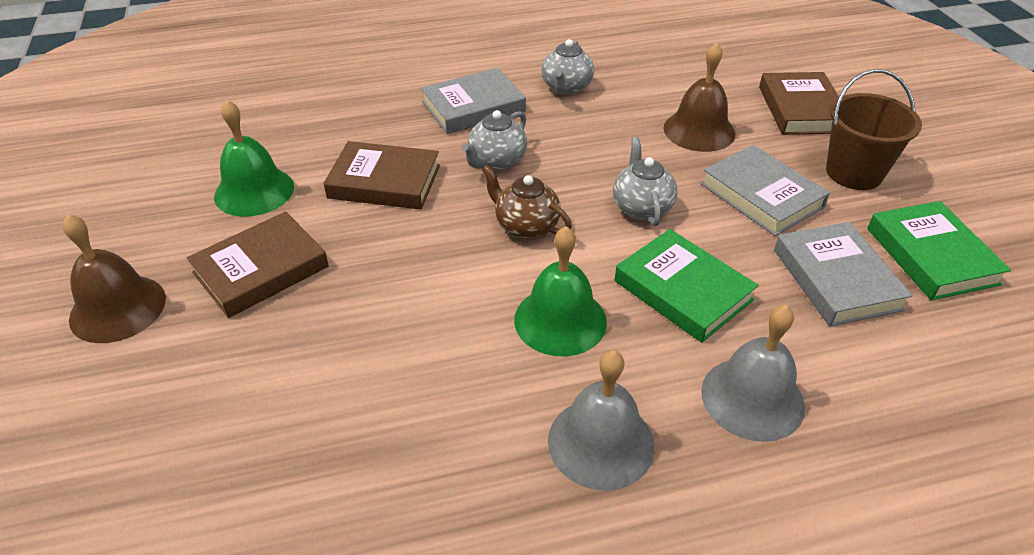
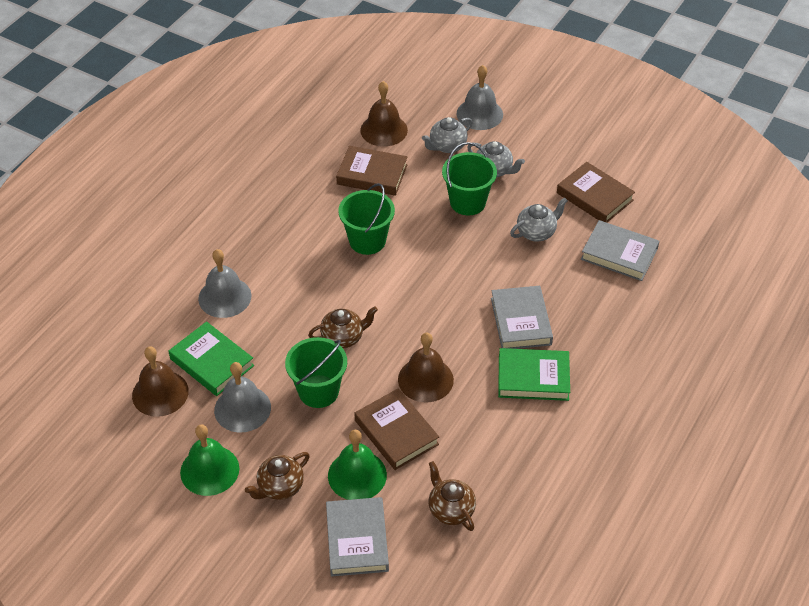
brown bell: 2 -> 3
brown bucket: 1 -> 0
brown teapot: 1 -> 3
green bucket: 0 -> 3
grey bell: 2 -> 3

